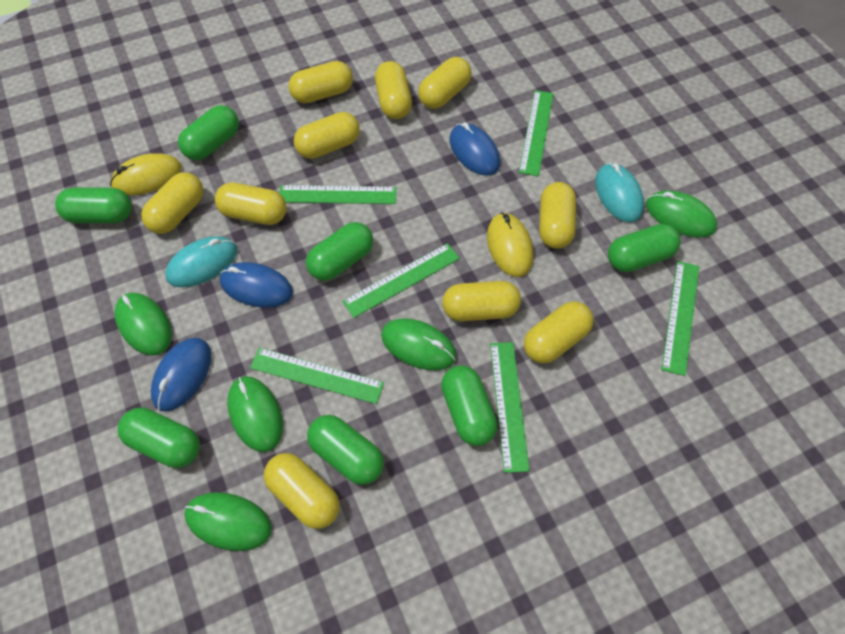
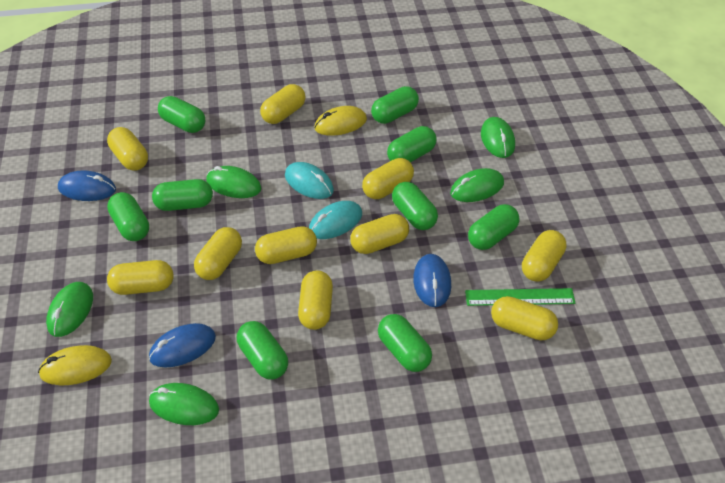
green capsule: 7 -> 9
green ruler: 6 -> 1

